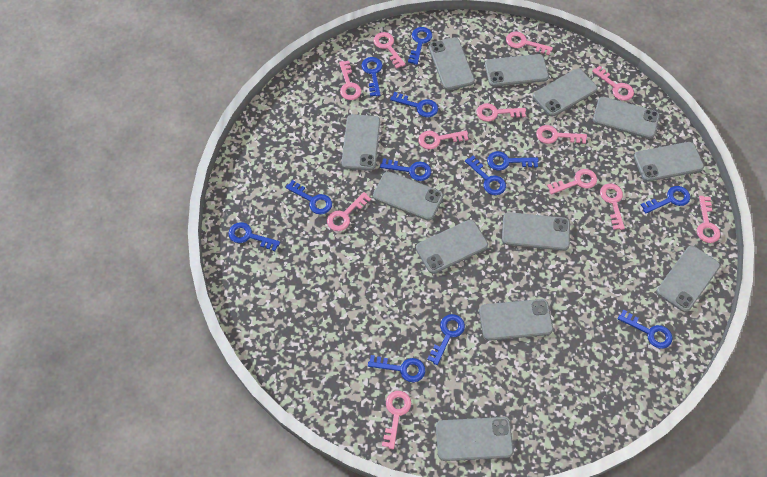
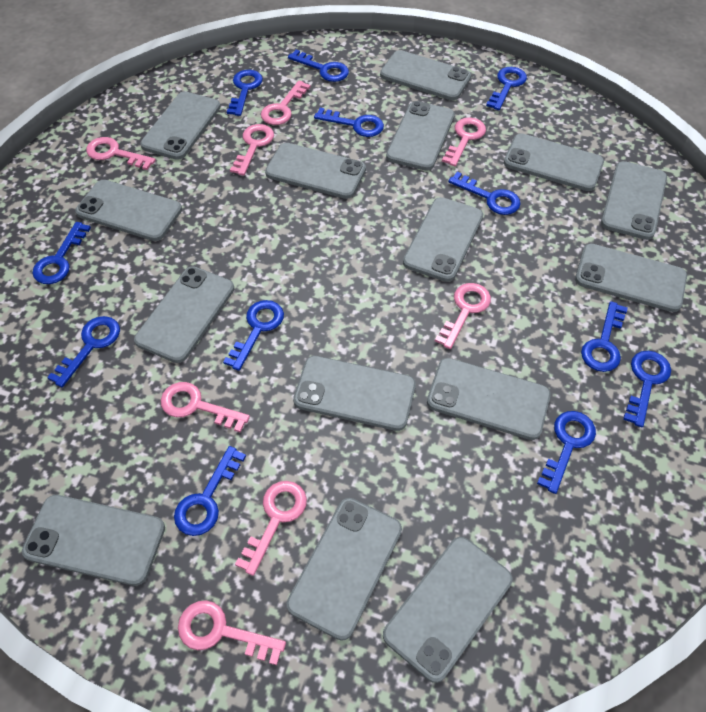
grey phone: 12 -> 15
pink key: 12 -> 8

